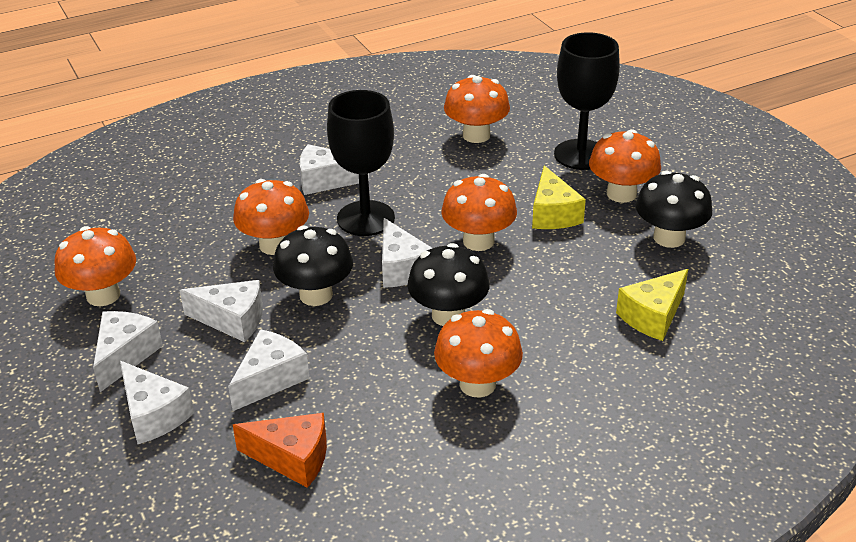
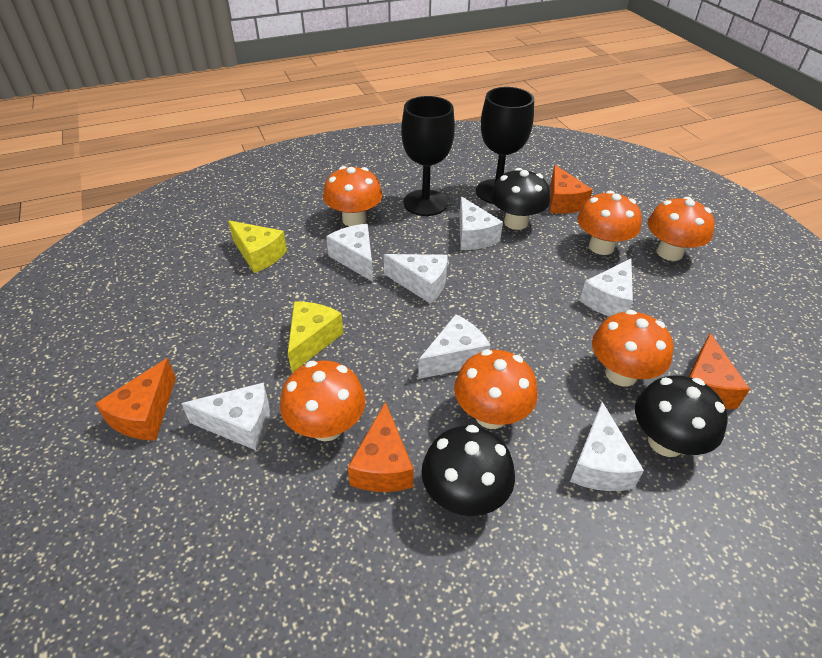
orange cheese: 1 -> 4
white cheese: 6 -> 7

